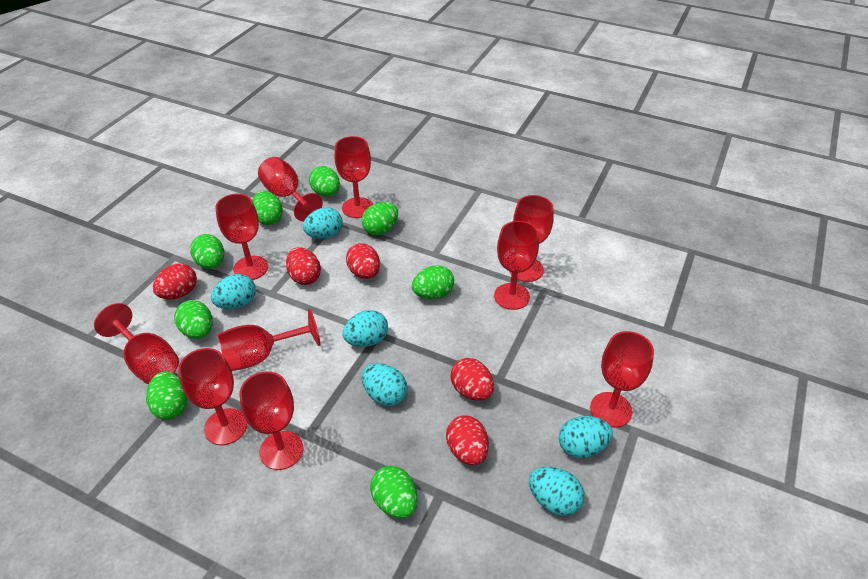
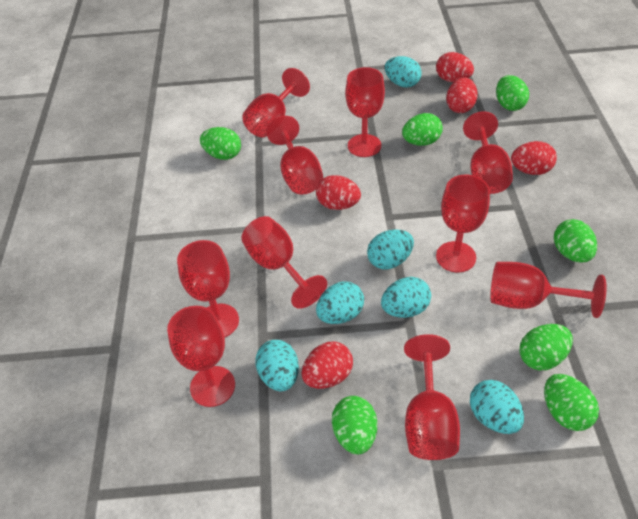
green egg: 8 -> 7

